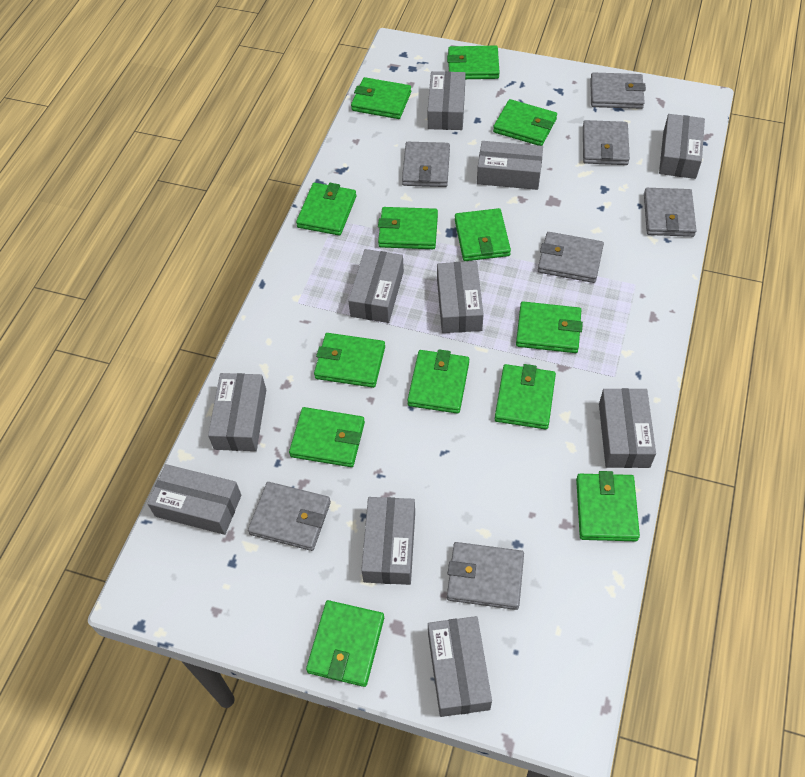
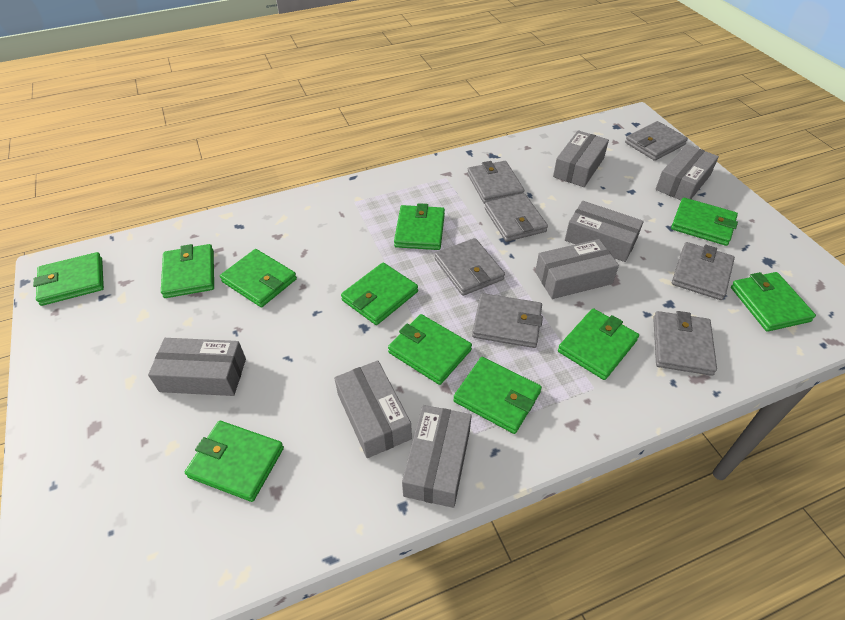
green wallet: 13 -> 11
grey box: 10 -> 7

